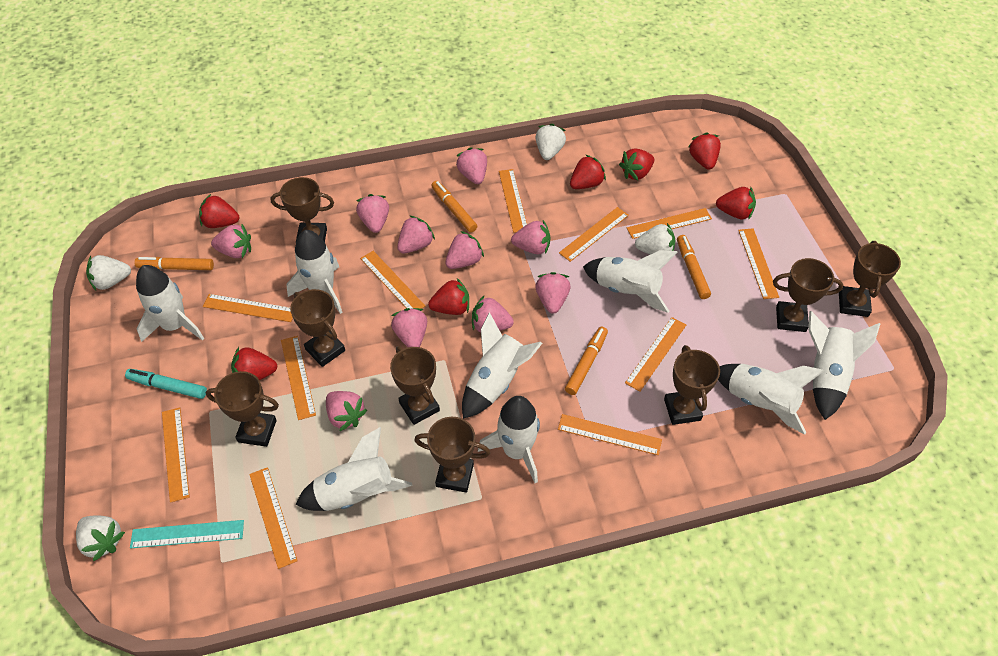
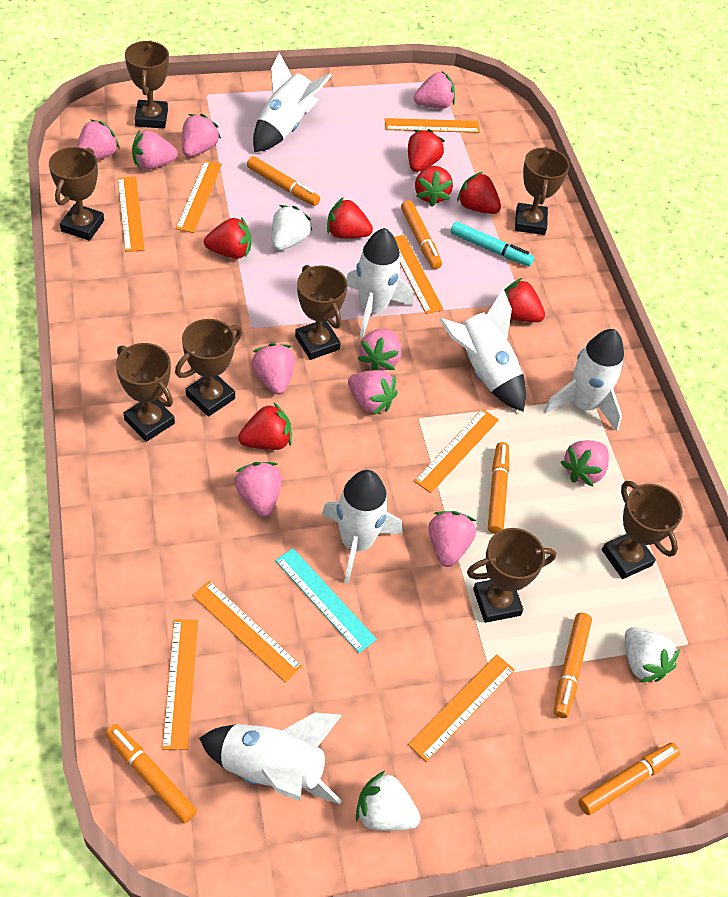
orange marker: 4 -> 6
orange ruler: 11 -> 8
white rocket: 8 -> 6
white strawberry: 4 -> 3

